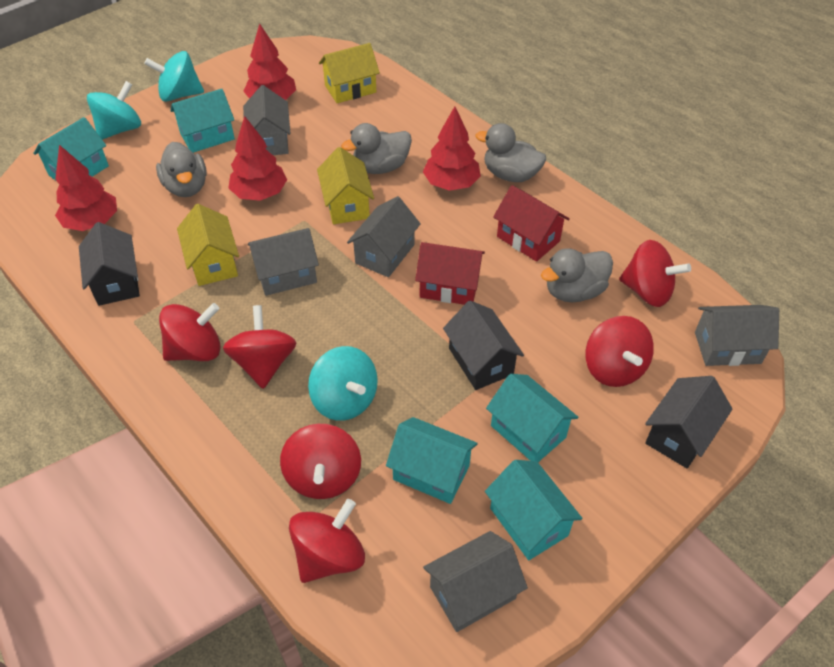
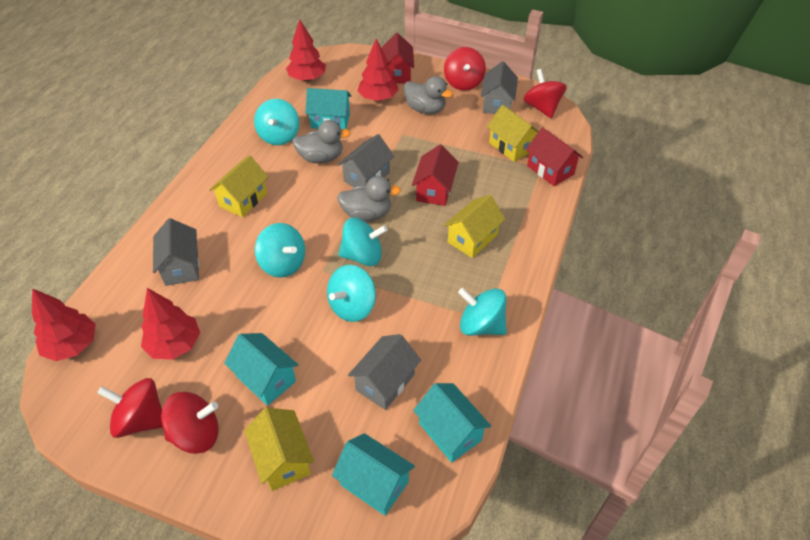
black house: 3 -> 0
grey duck: 4 -> 3
grey house: 5 -> 4
red house: 2 -> 3
red spinning top: 6 -> 4
turquoise house: 5 -> 4
turquoise spinning top: 3 -> 5
yellow house: 3 -> 4

